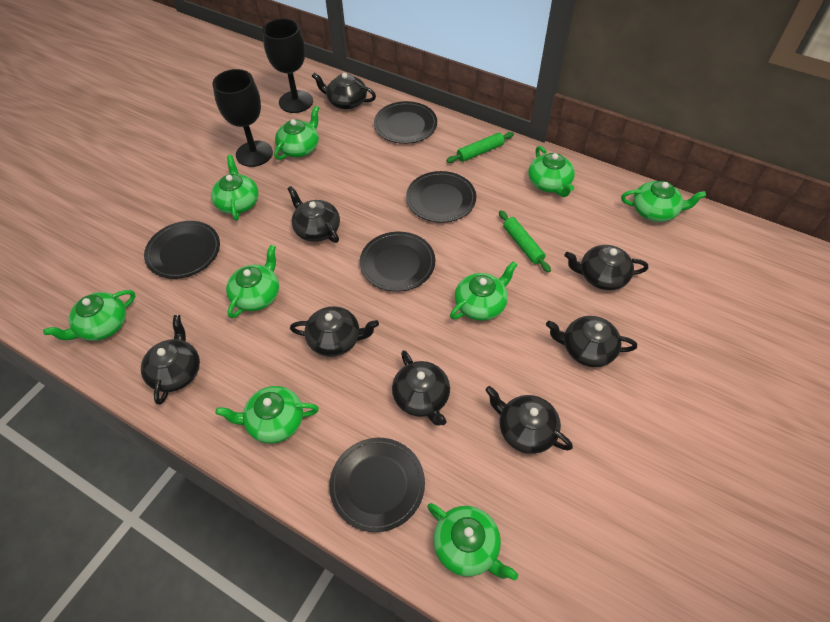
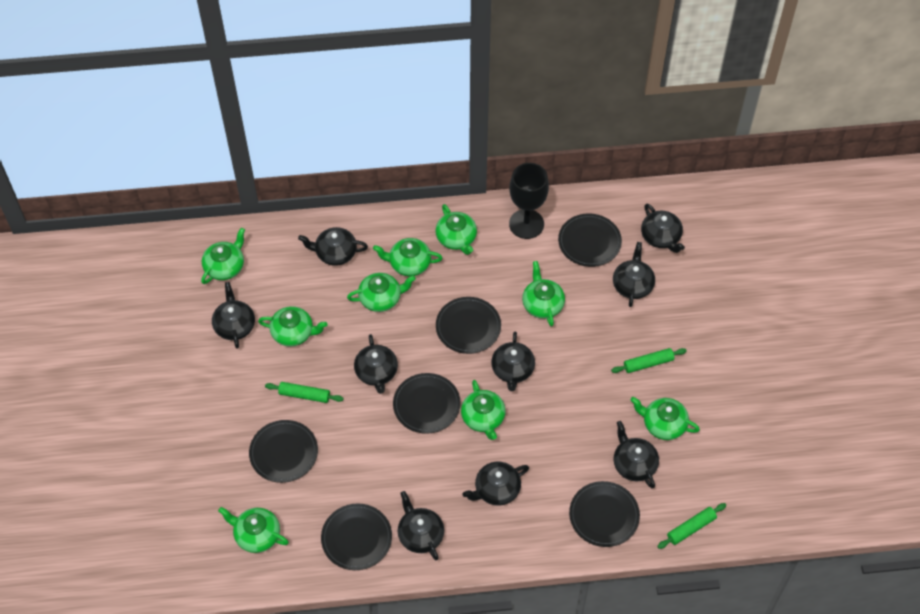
black goblet: 2 -> 1
black plate: 5 -> 6
black teapot: 8 -> 9
green rolling pin: 2 -> 3

